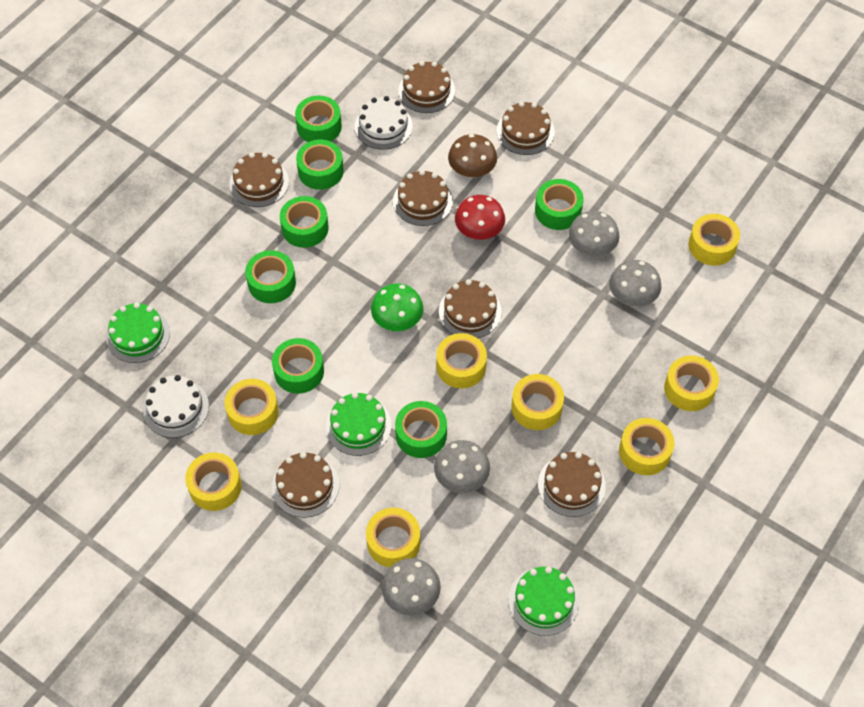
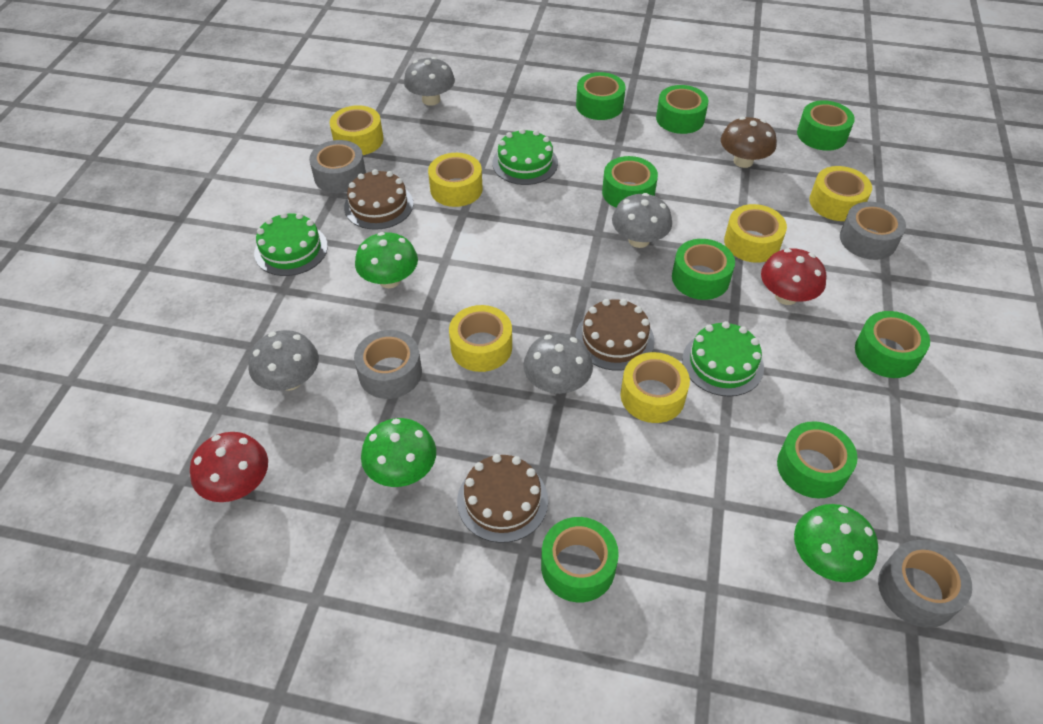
brown cake: 7 -> 3
green mushroom: 1 -> 3
green tape: 7 -> 8
grey tape: 0 -> 4
red mushroom: 1 -> 2
white cake: 2 -> 0
yellow tape: 8 -> 6

